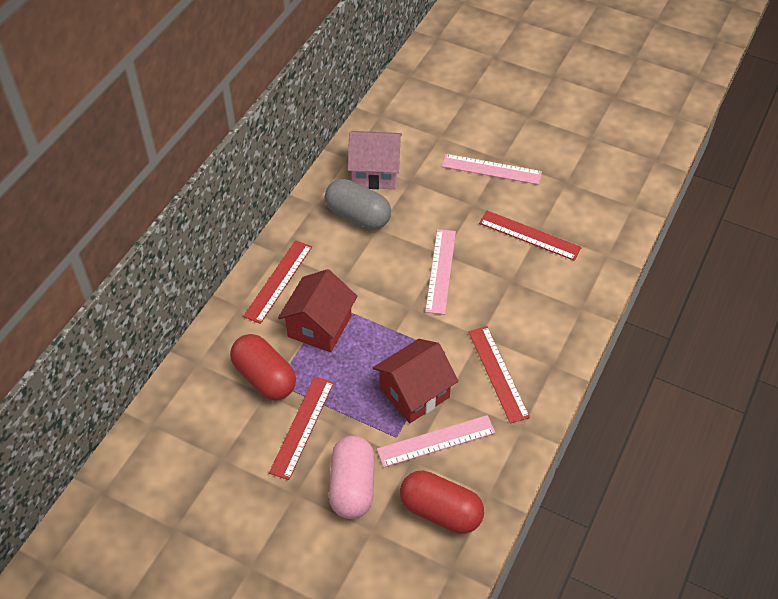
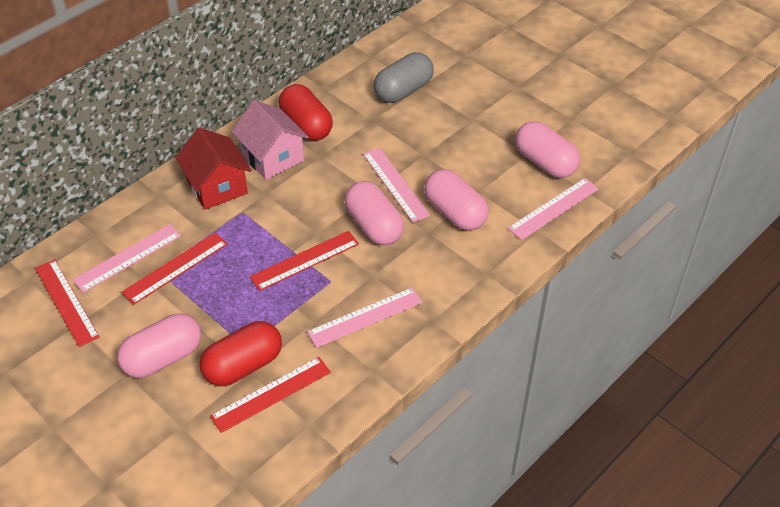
pink capsule: 1 -> 4
pink ruler: 3 -> 4
red house: 2 -> 1

